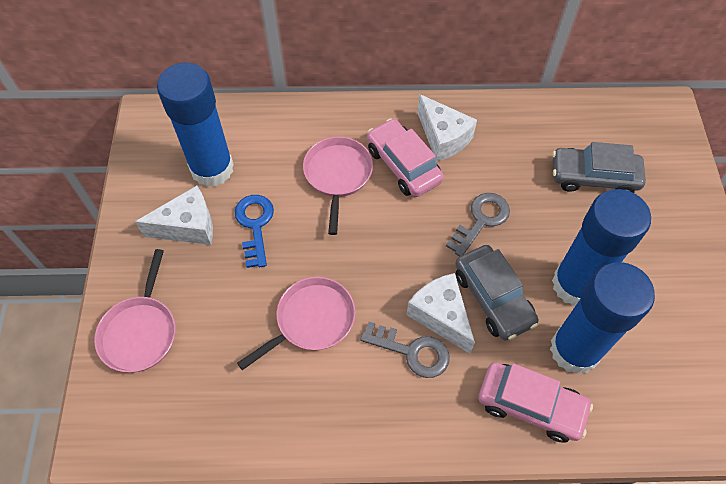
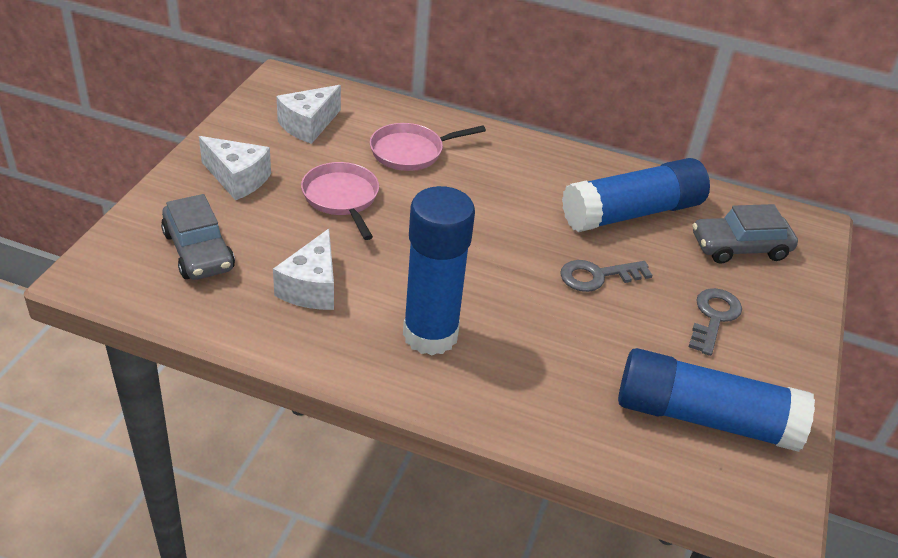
blue key: 1 -> 0
pink car: 2 -> 0
pink pan: 3 -> 2

